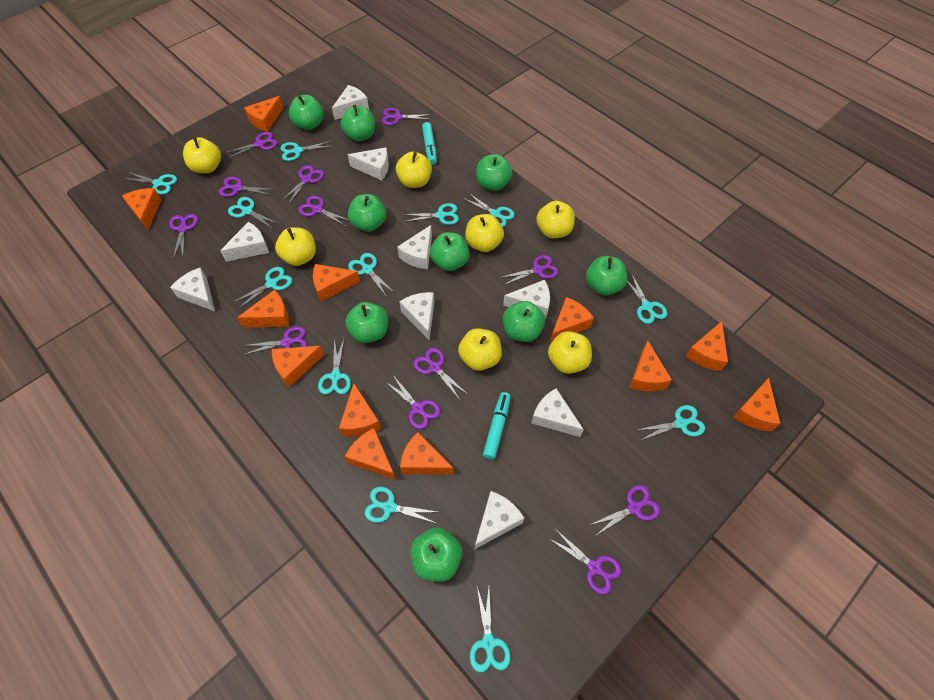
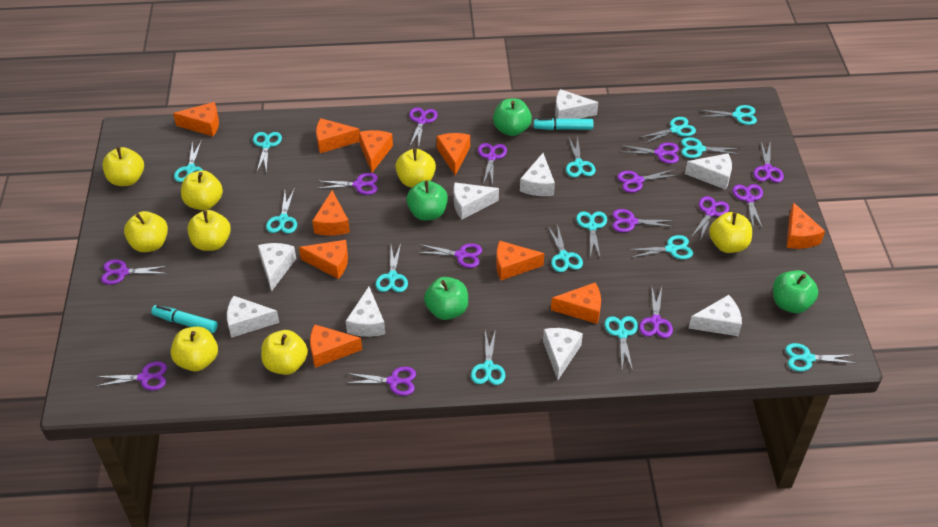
green apple: 9 -> 4
orange cheese: 12 -> 10
purple scissors: 12 -> 14
turquoise scissors: 12 -> 14
yellow apple: 7 -> 8

